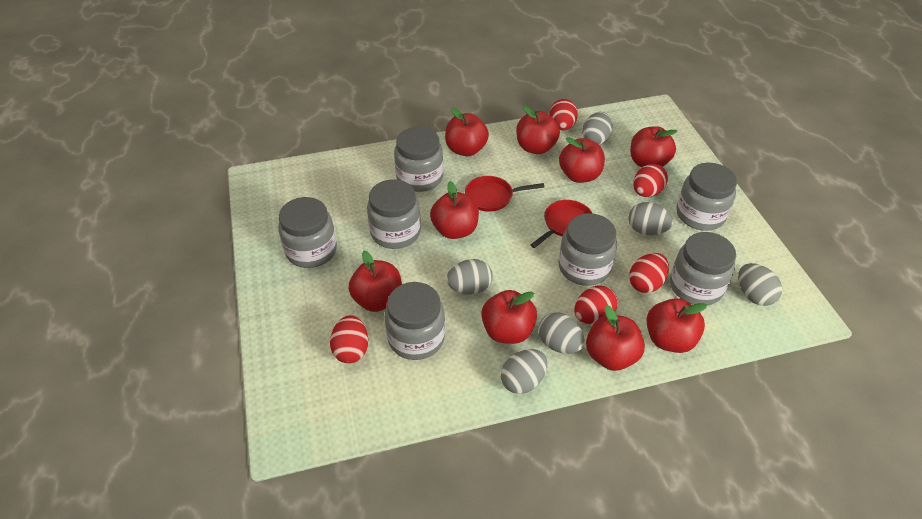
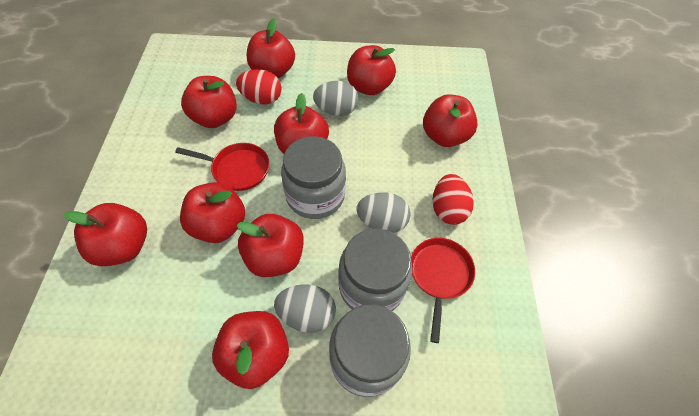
grey egg: 6 -> 3
grey jar: 7 -> 3
red egg: 5 -> 2

